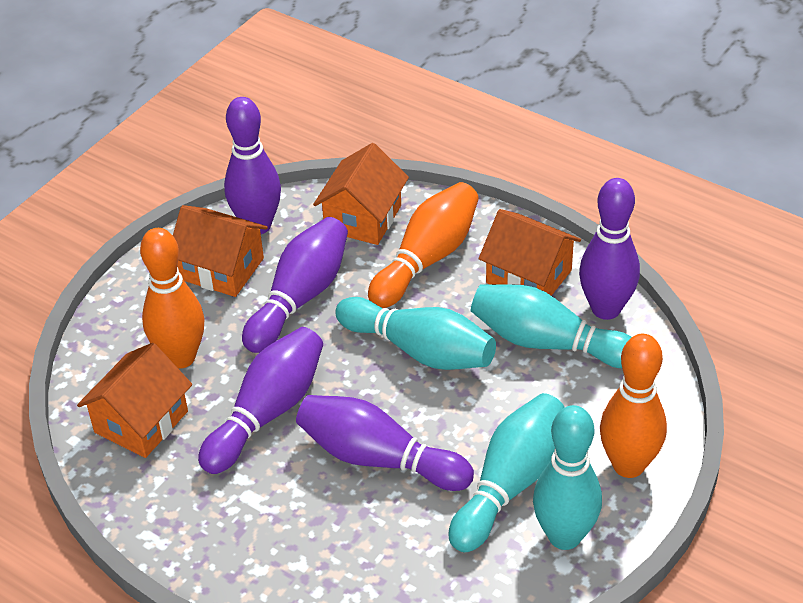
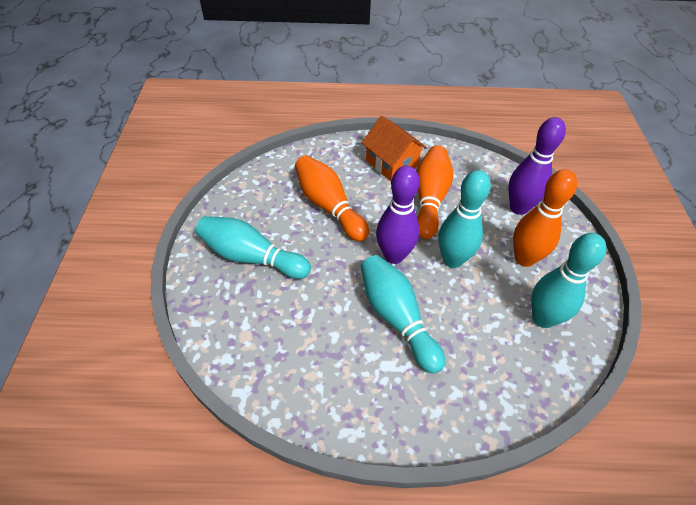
orange house: 4 -> 1
purple bowling pin: 5 -> 2

